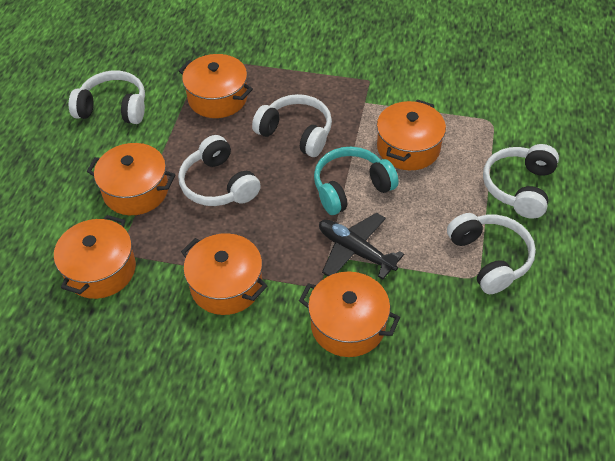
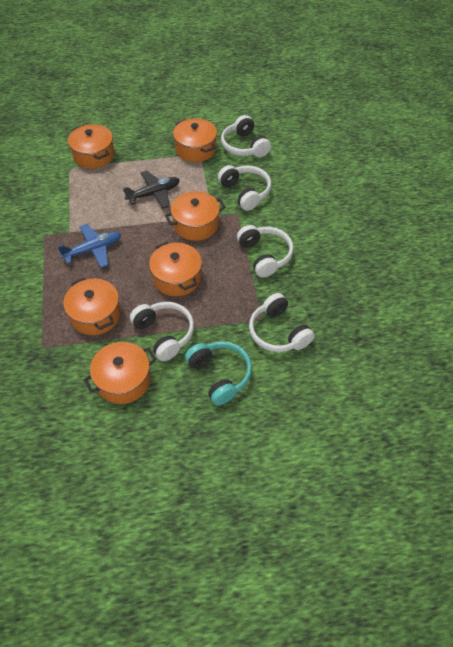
blue plane: 0 -> 1

